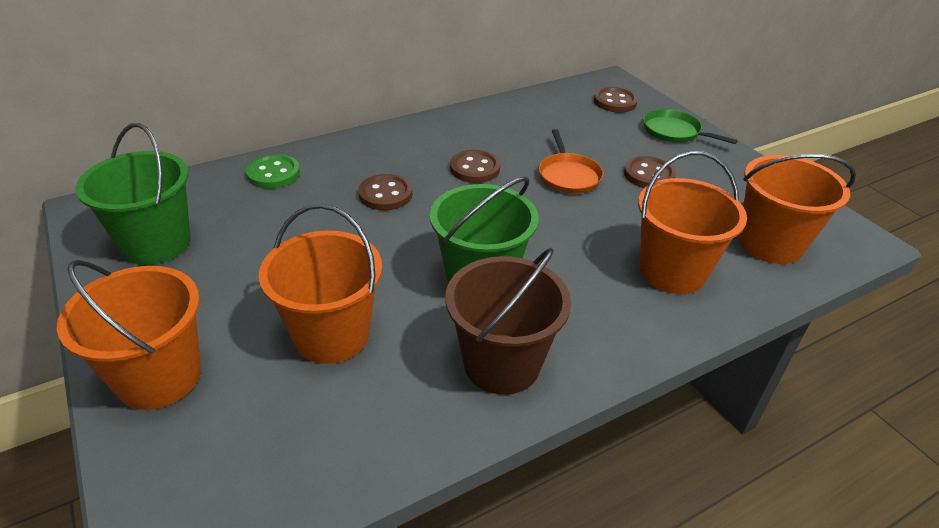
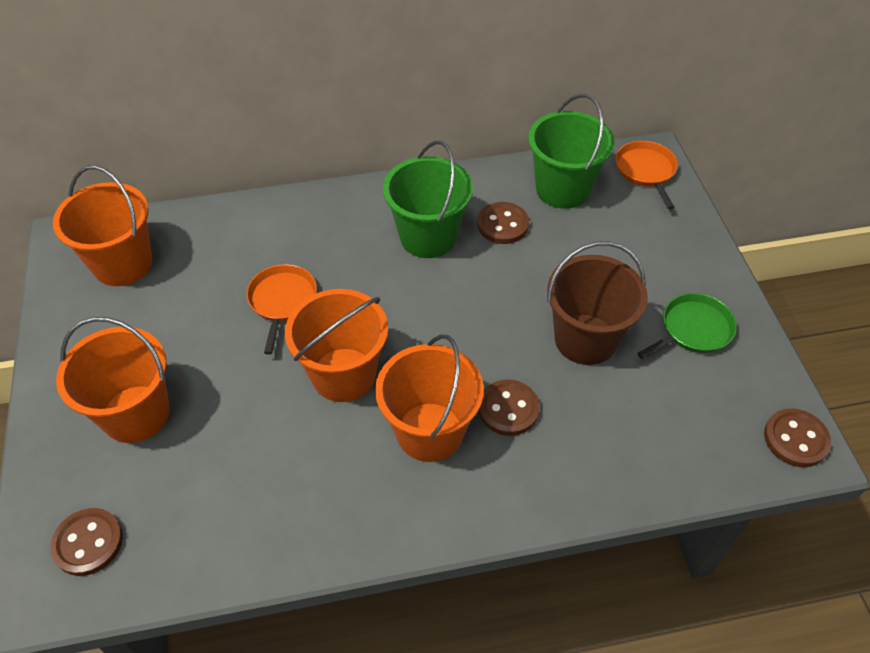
green button: 1 -> 0
orange pan: 1 -> 2

